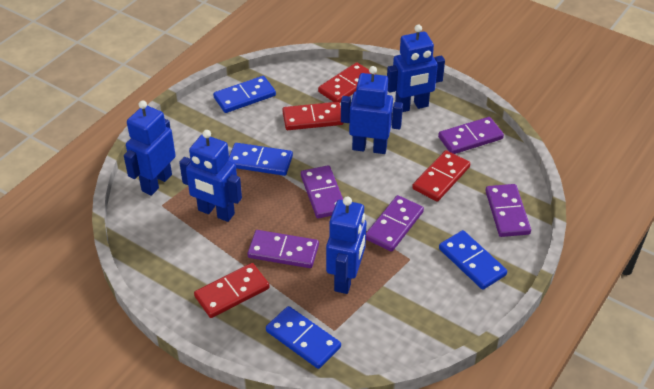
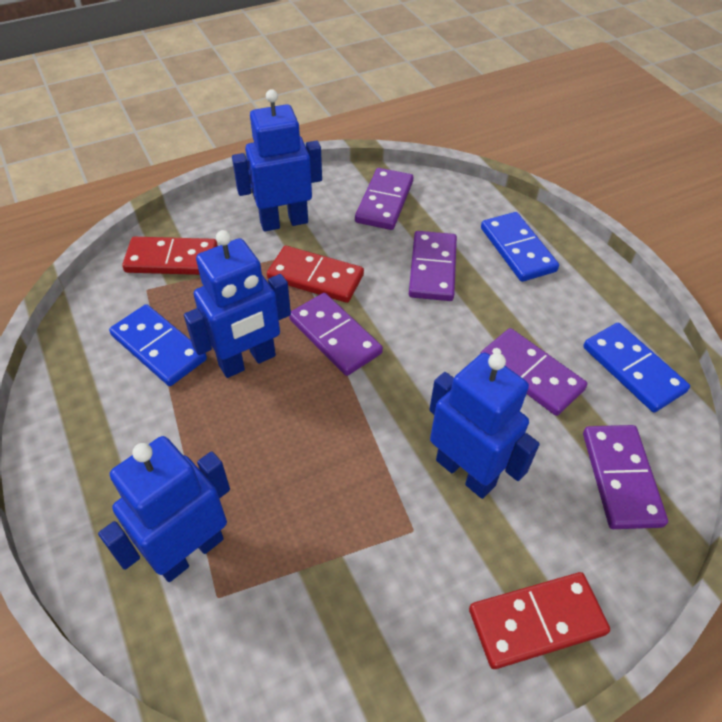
blue domino: 4 -> 3
blue robot: 5 -> 4
red domino: 4 -> 3

